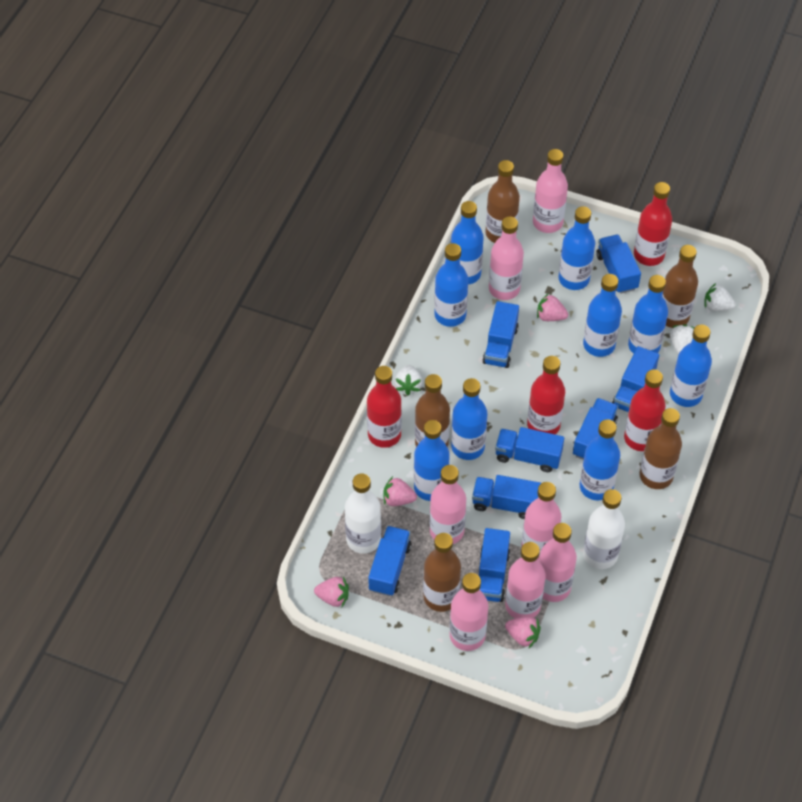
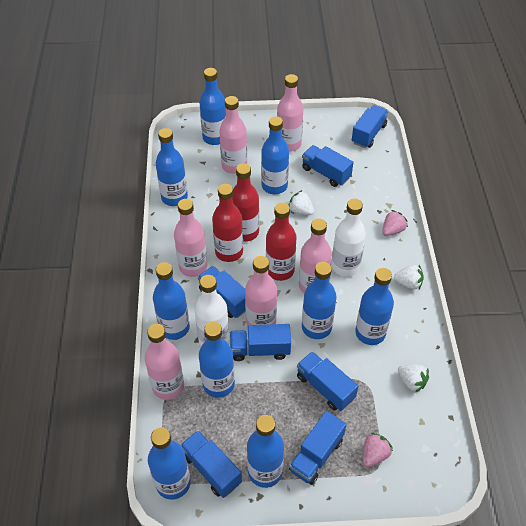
blue truck: 8 -> 7
brown bottle: 5 -> 0
pink bottle: 7 -> 6
pink strawberry: 4 -> 2
red bottle: 4 -> 3

